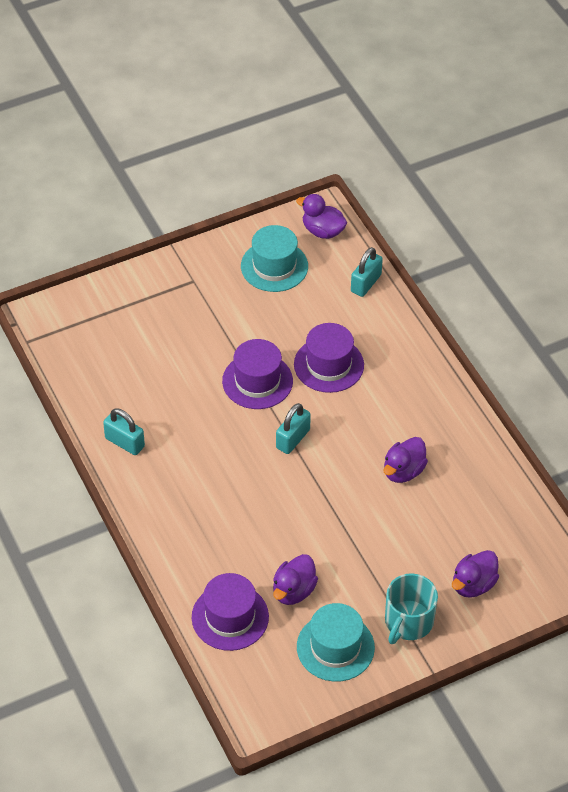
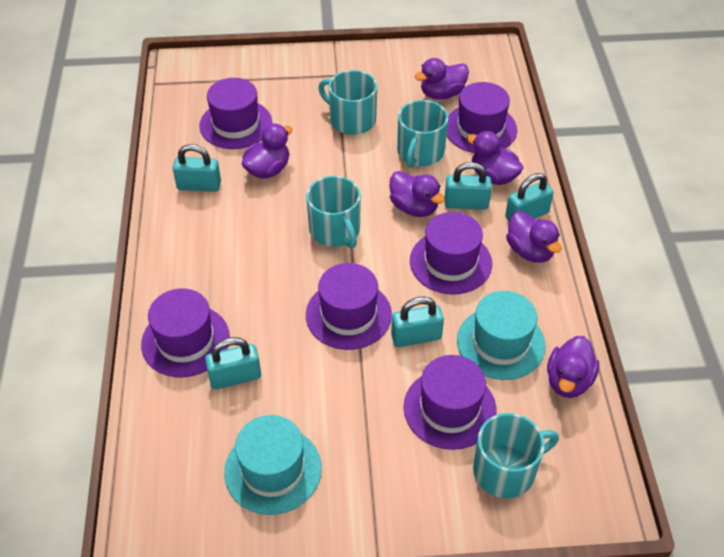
purple duck: 4 -> 6
purple hat: 3 -> 6
turquoise mug: 1 -> 4
turquoise padlock: 3 -> 5

